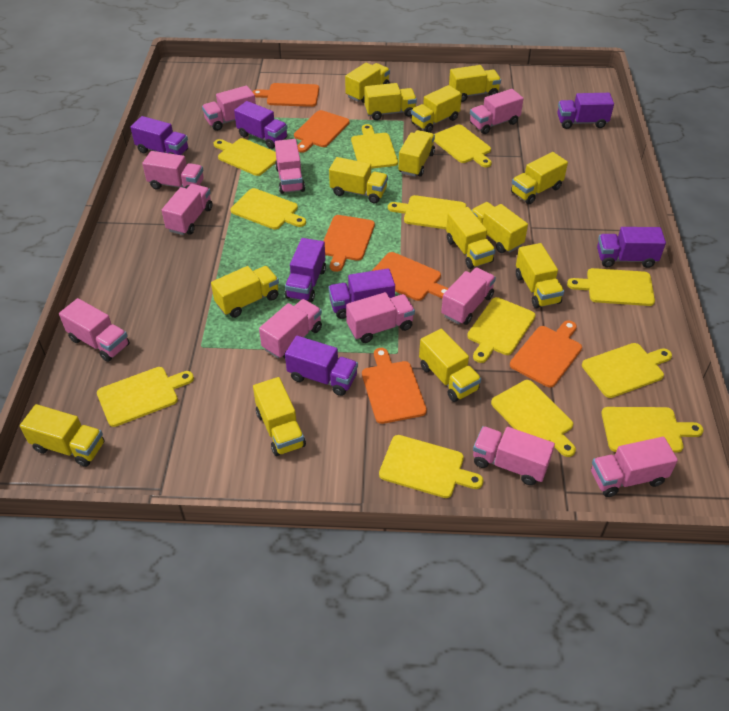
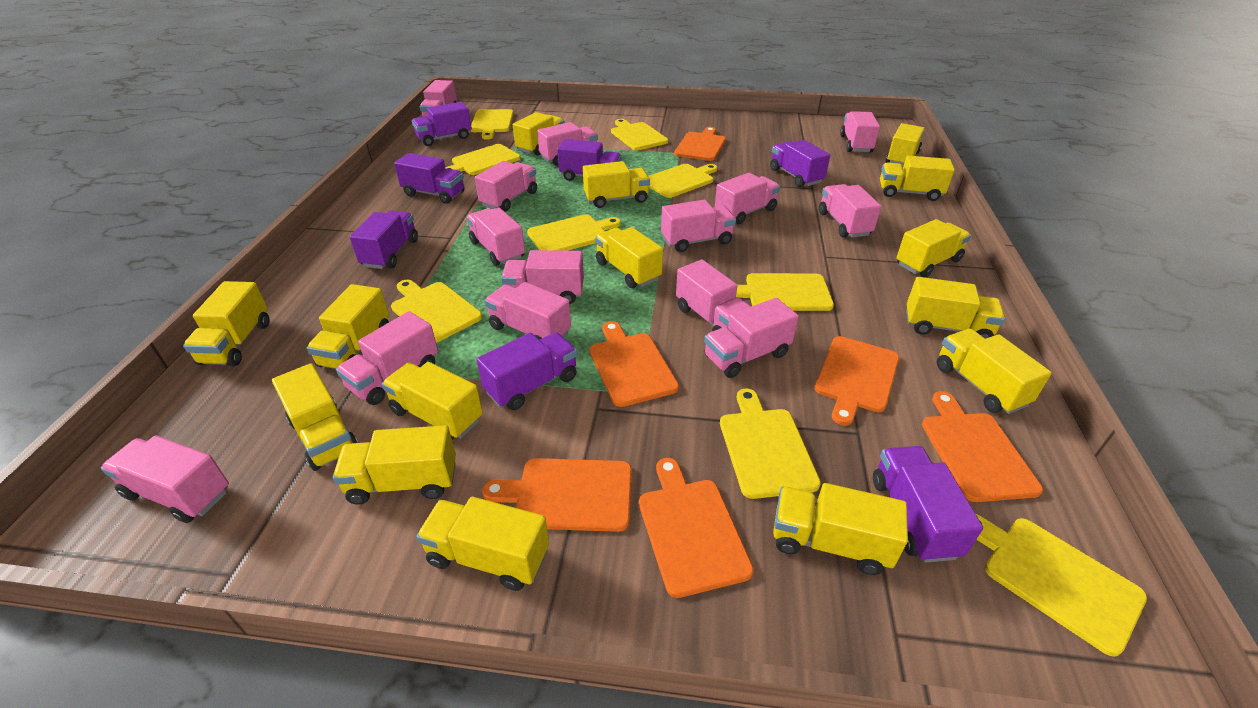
pink truck: 11 -> 14
yellow cutting board: 12 -> 9
yellow truck: 14 -> 15

